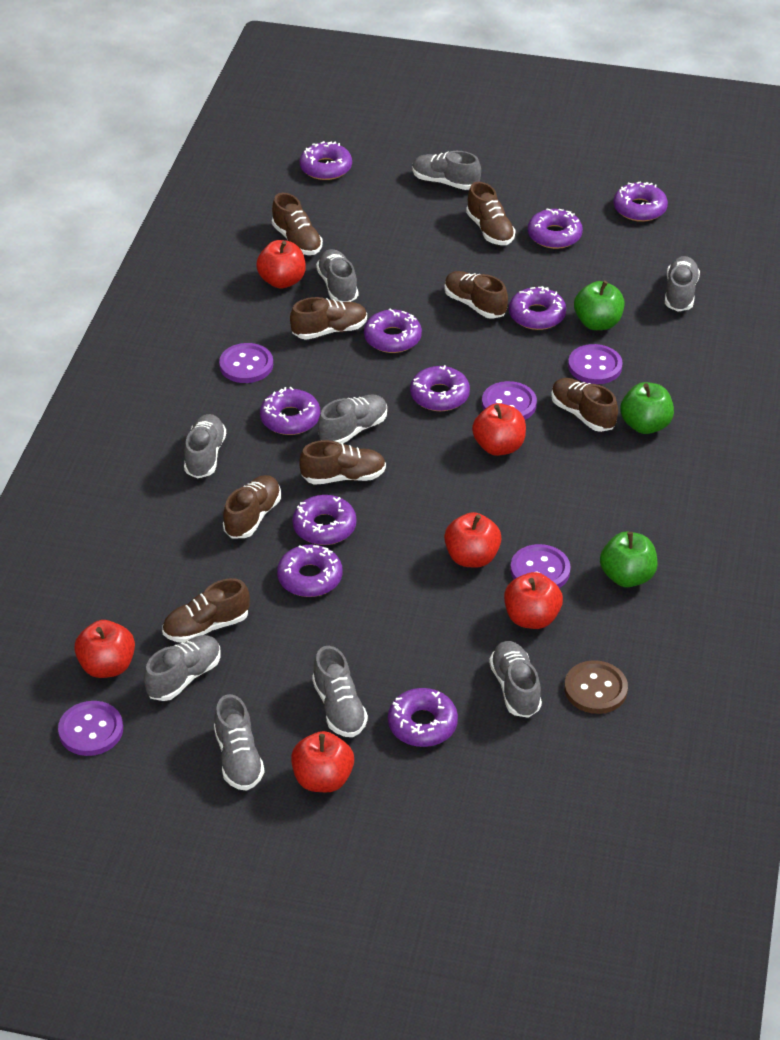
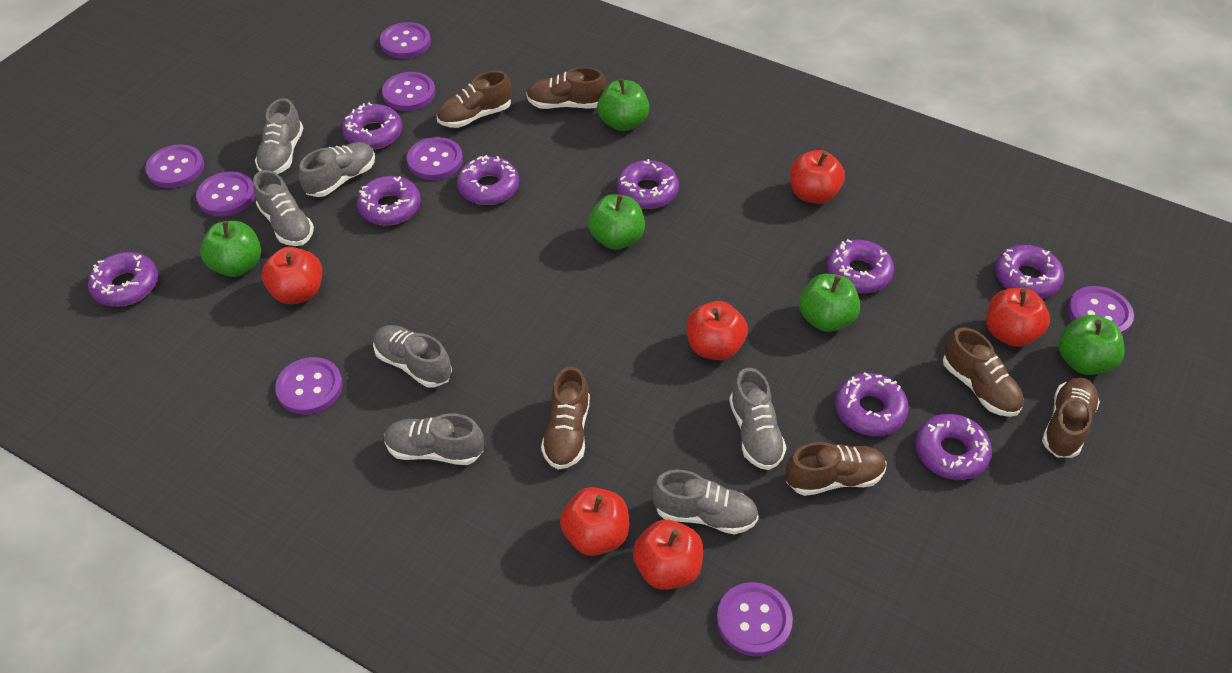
brown button: 1 -> 0
brown shoe: 8 -> 6
green apple: 3 -> 5
grey shoe: 9 -> 7
purple button: 5 -> 8
purple donut: 10 -> 9

